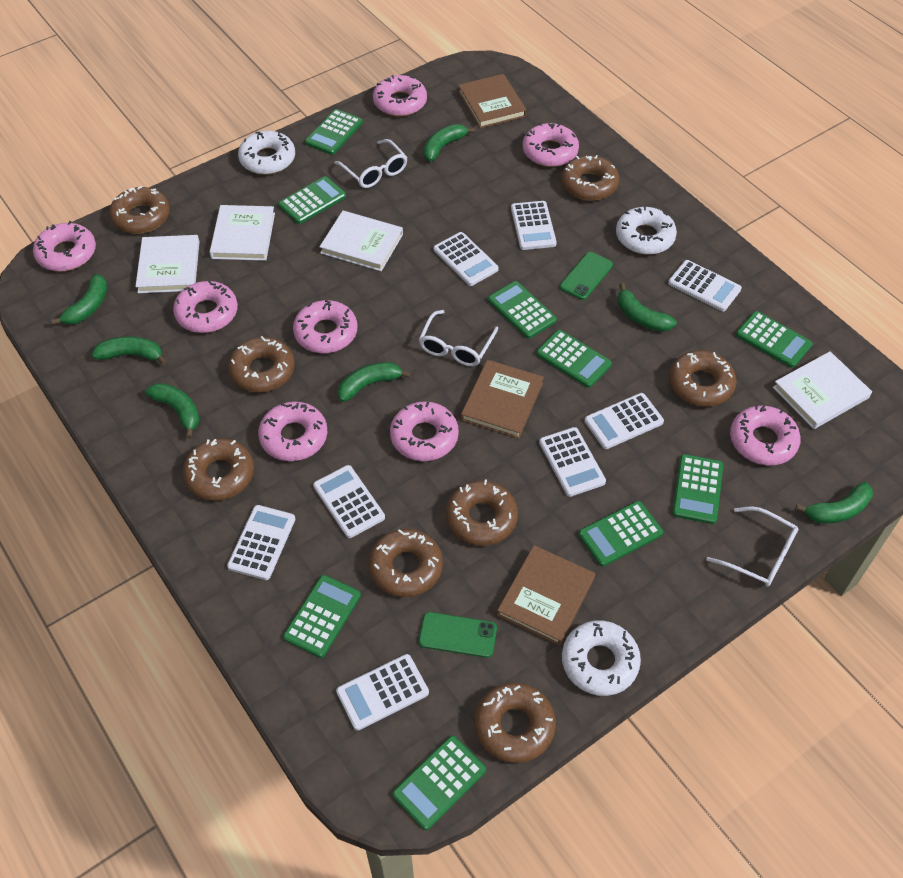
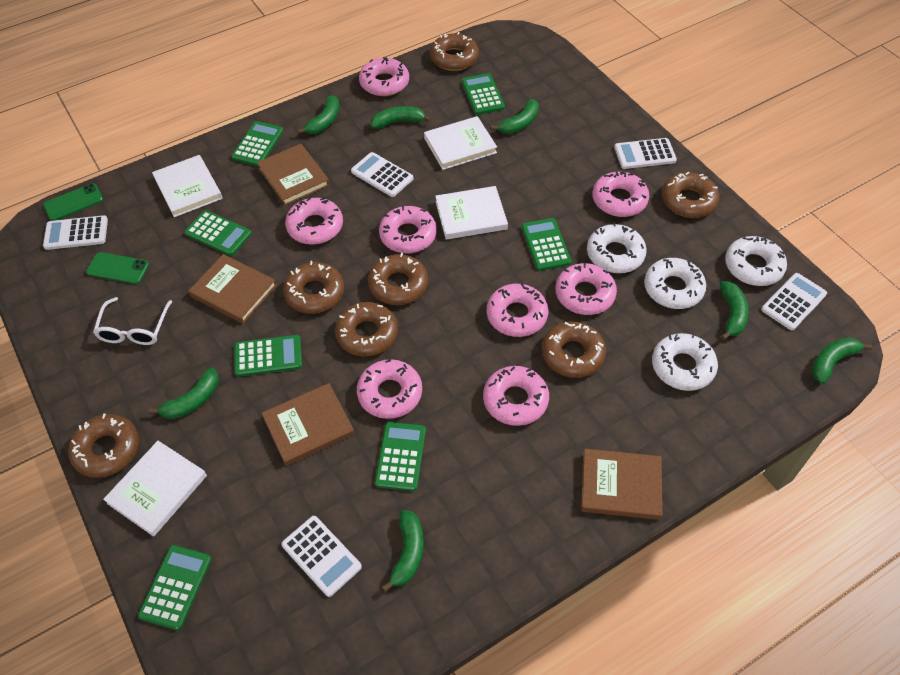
brown book: 3 -> 4
brown donut: 8 -> 7
green calculator: 9 -> 7
white calculator: 8 -> 5
white donut: 3 -> 4
white glasses: 3 -> 1

